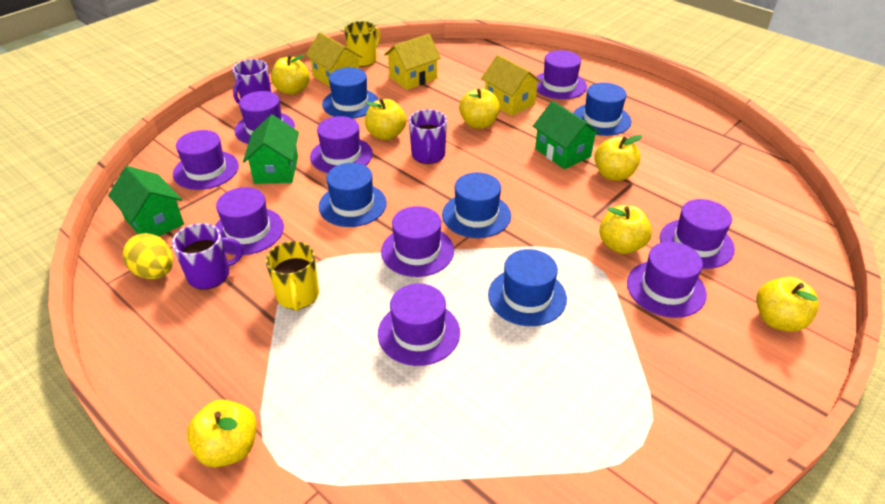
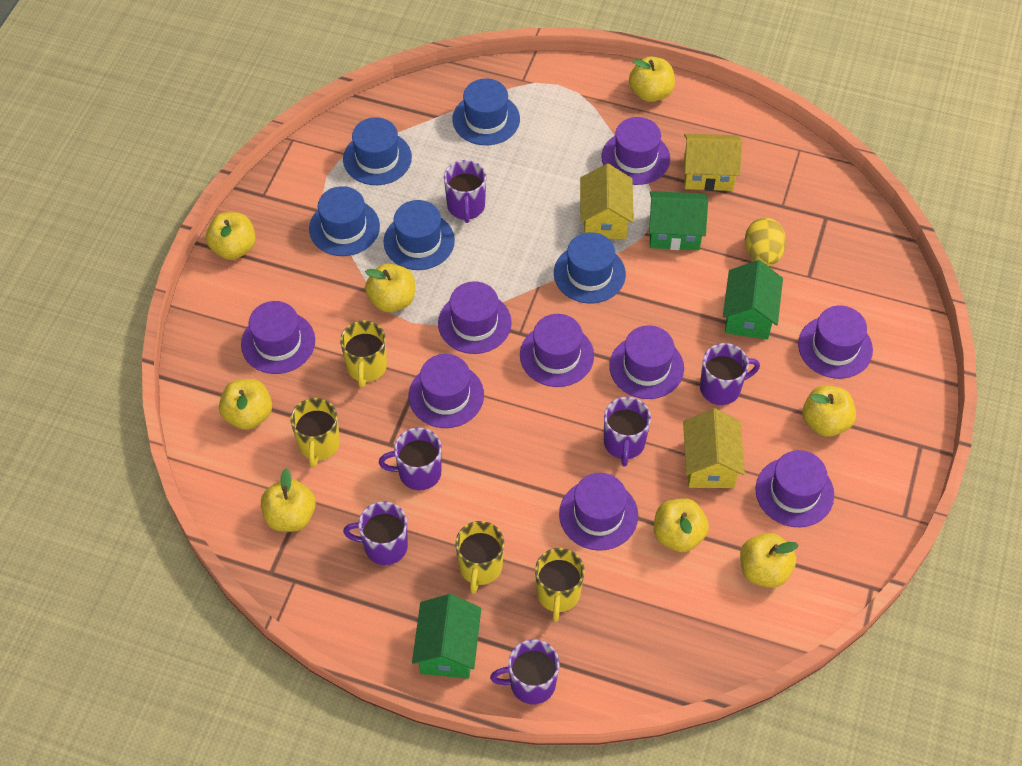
purple mug: 3 -> 6
yellow apple: 7 -> 8
yellow mug: 2 -> 4

